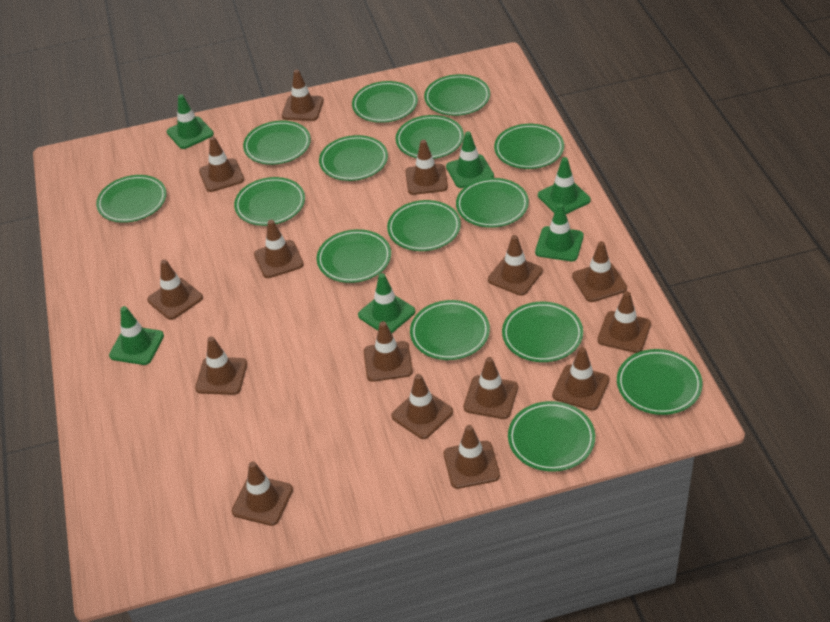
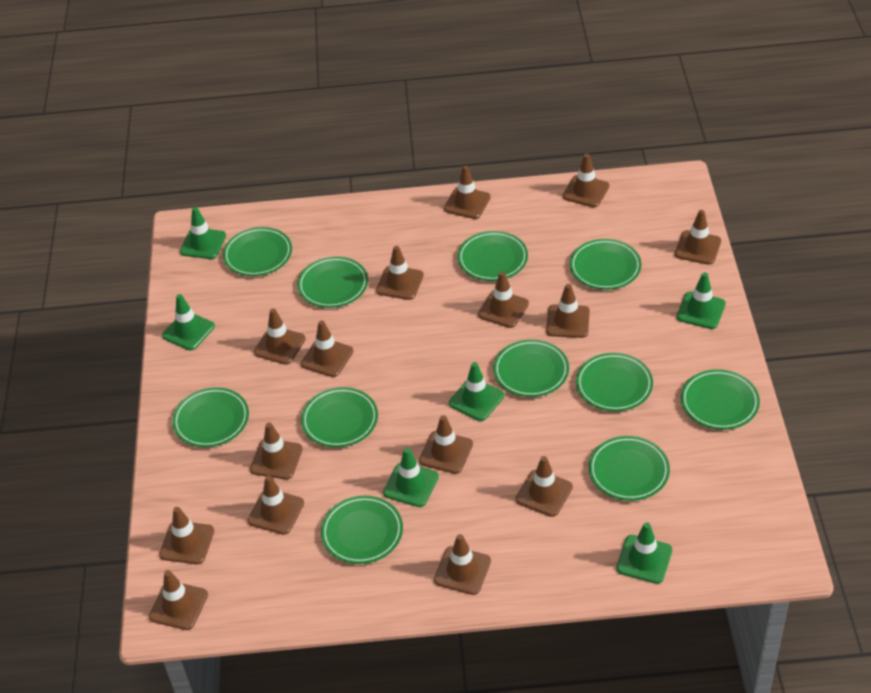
green plate: 15 -> 11

